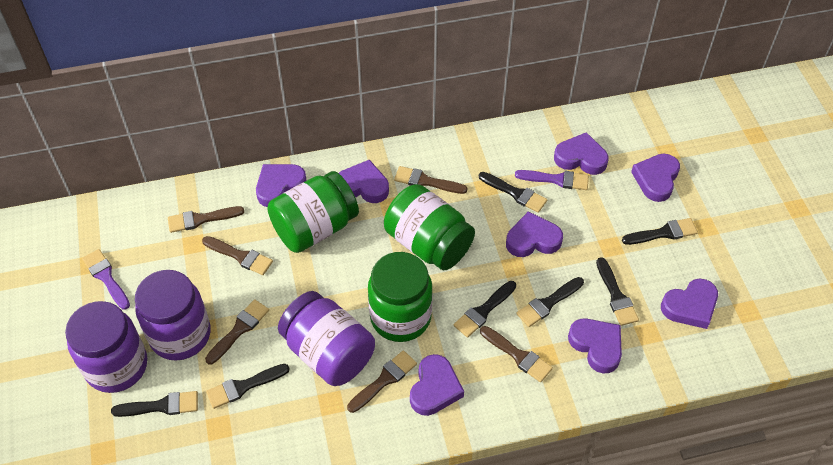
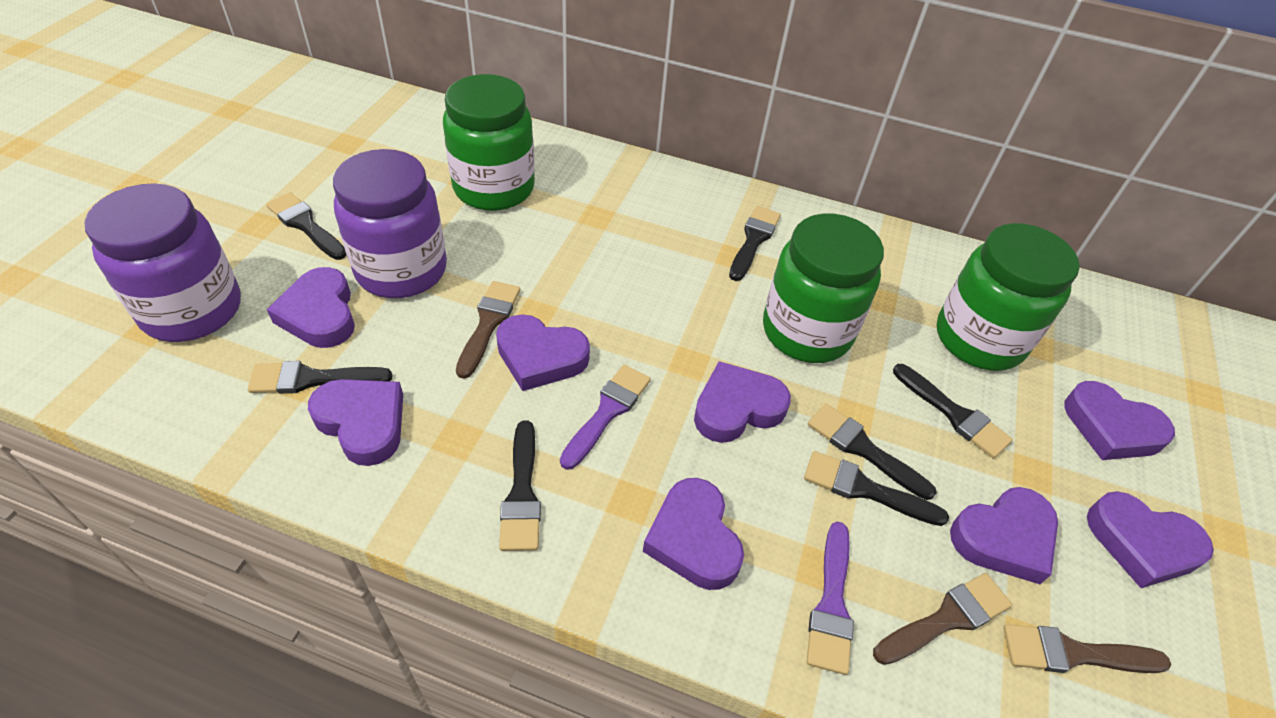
brown brush: 6 -> 3
purple jar: 3 -> 2

